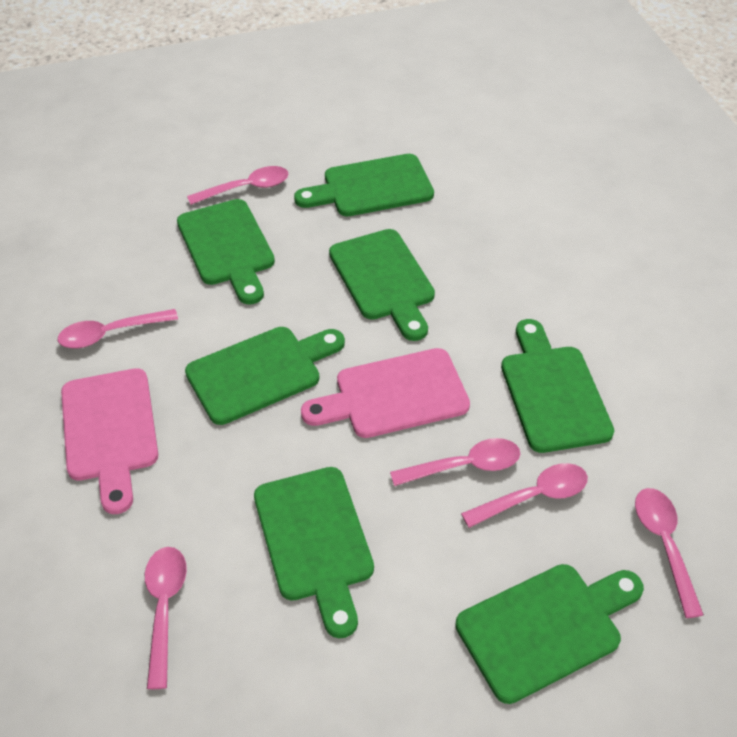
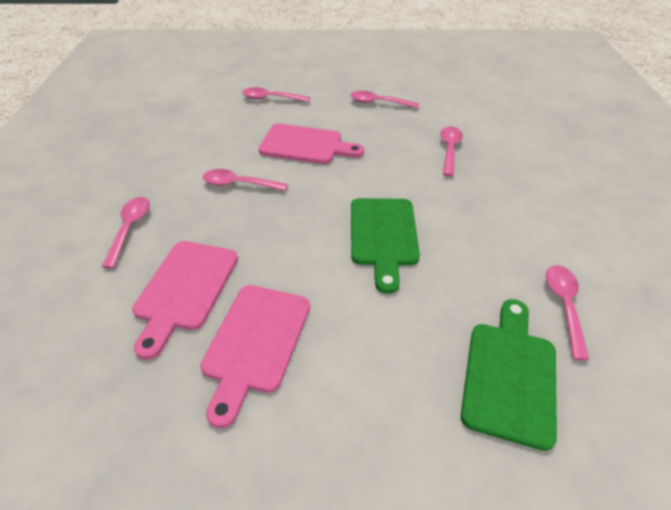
green cutting board: 7 -> 2
pink cutting board: 2 -> 3

